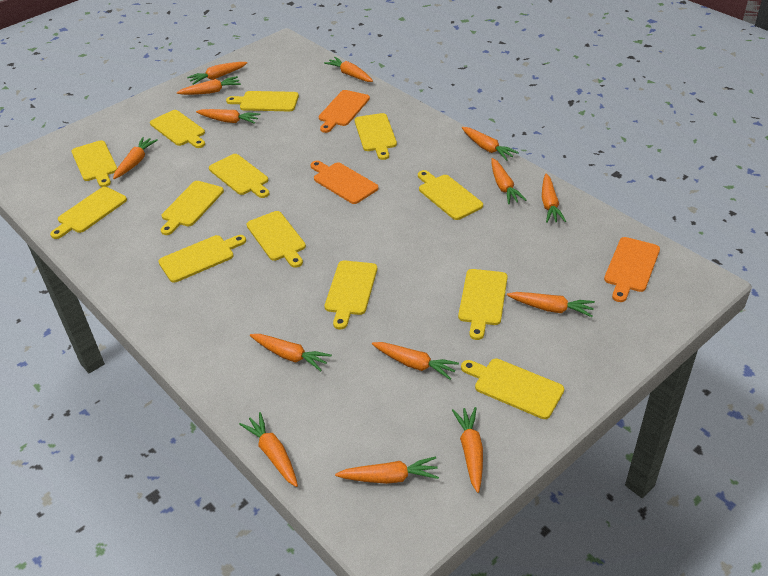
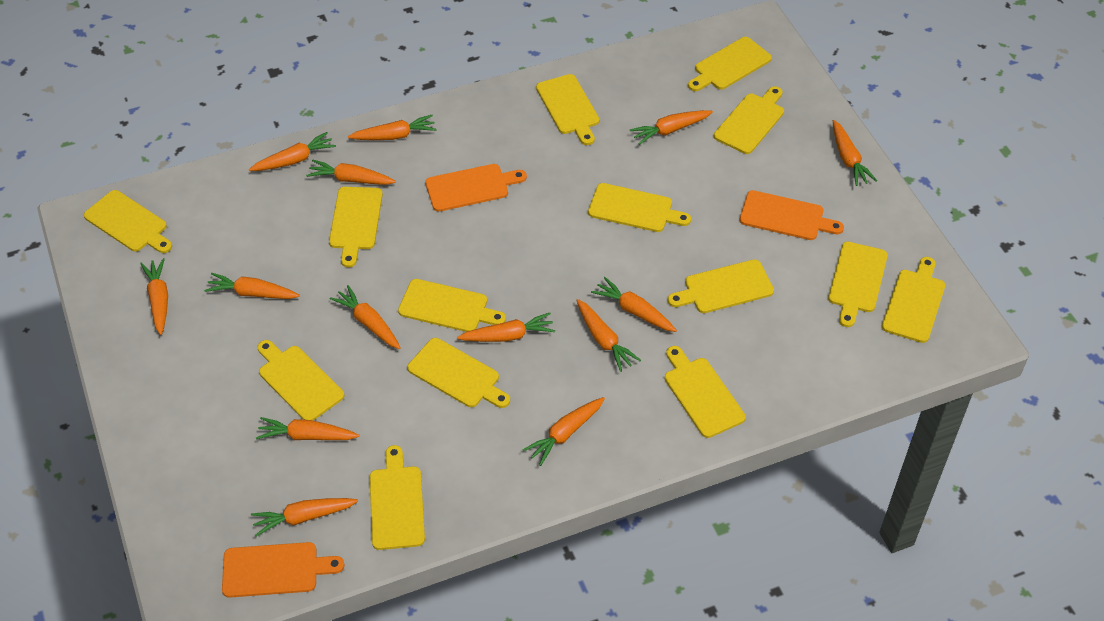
yellow cutting board: 13 -> 14

